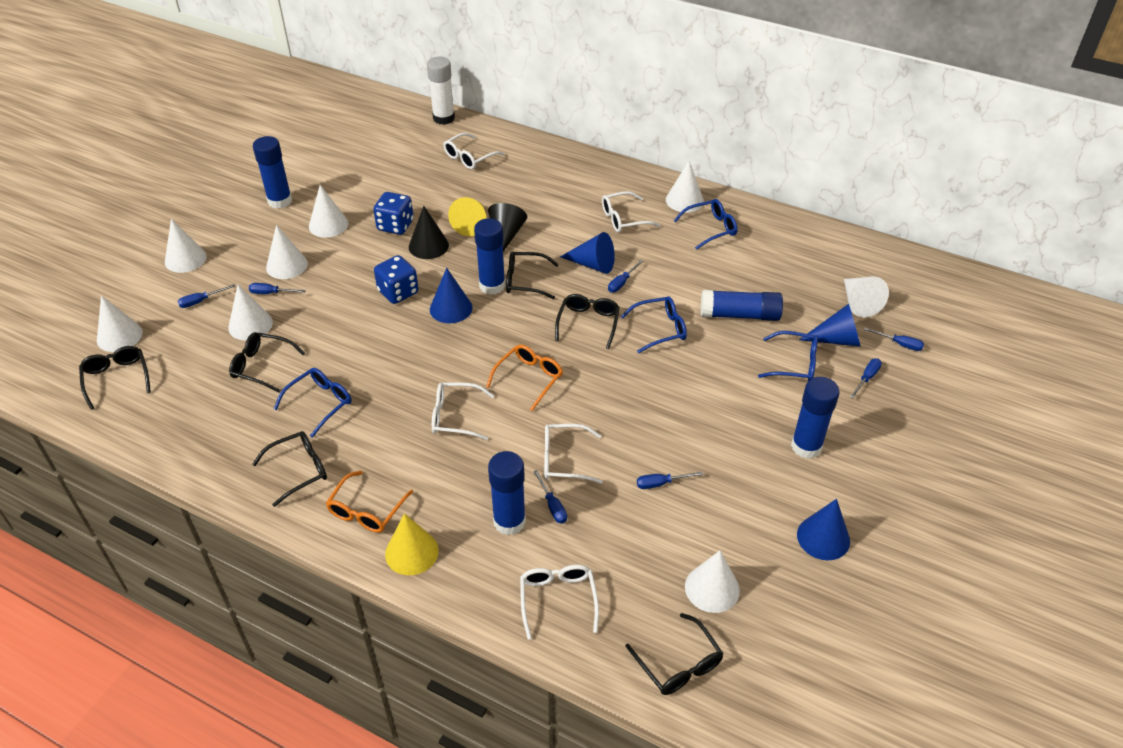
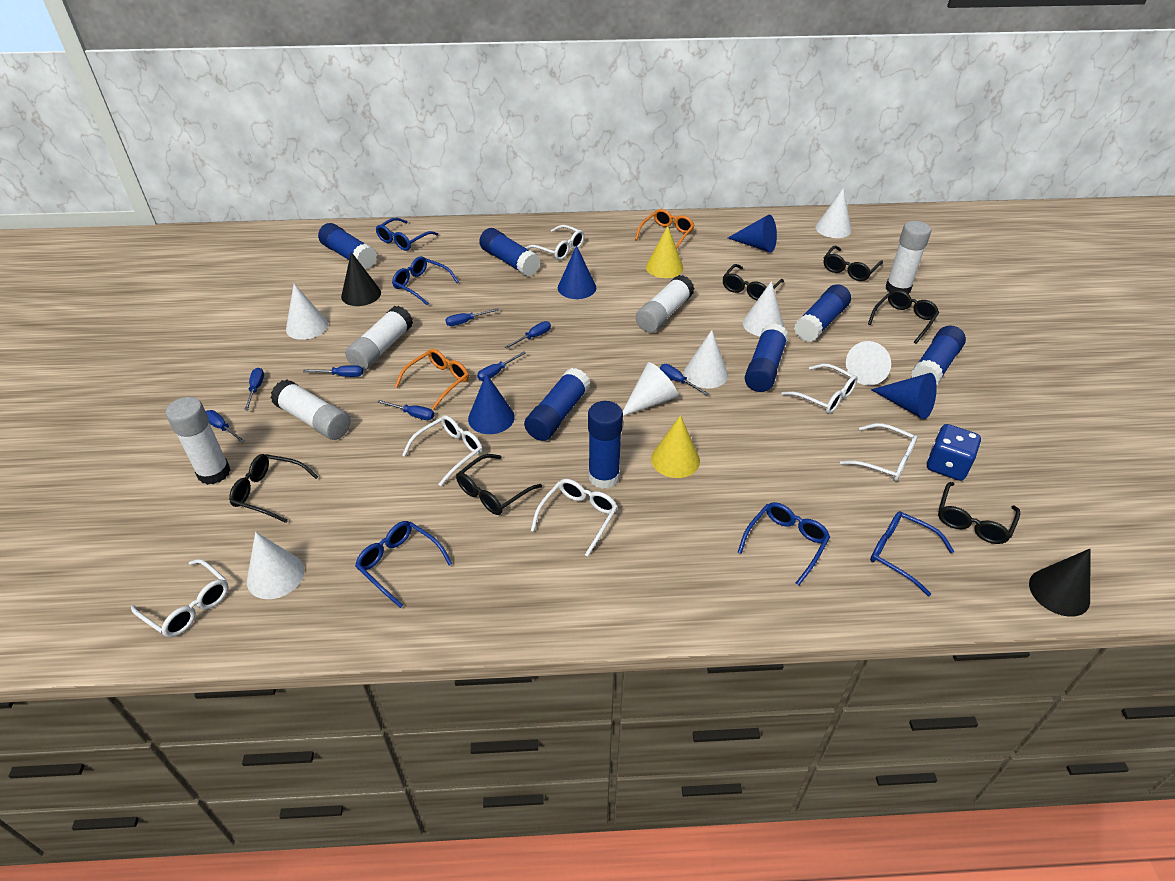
blue dice: 2 -> 1
blue glasses: 4 -> 5
blue glue stick: 5 -> 7
blue screwdriver: 7 -> 8
white cone: 8 -> 7
white glasses: 5 -> 6
white glue stick: 1 -> 5

